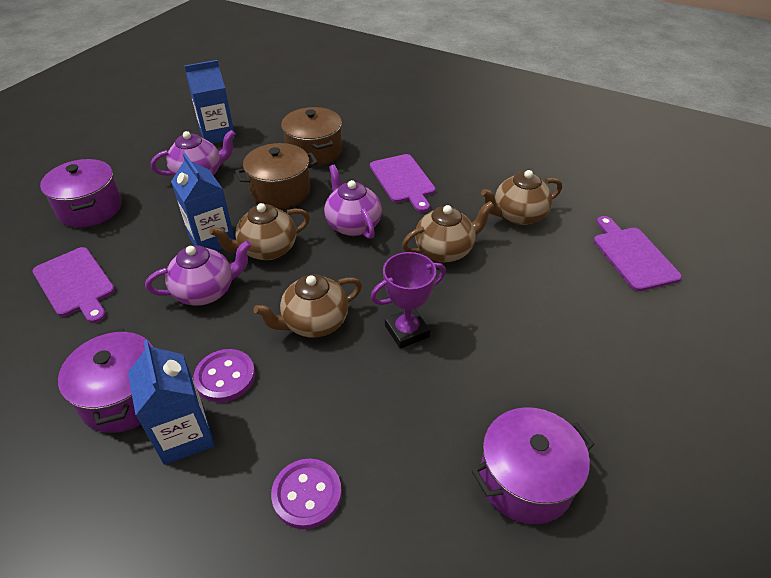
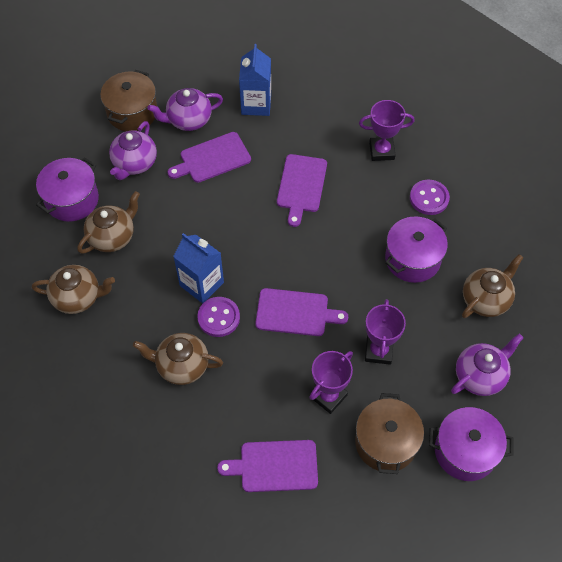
blue carton: 3 -> 2
purple cutting board: 3 -> 4
purple trophy: 1 -> 3

